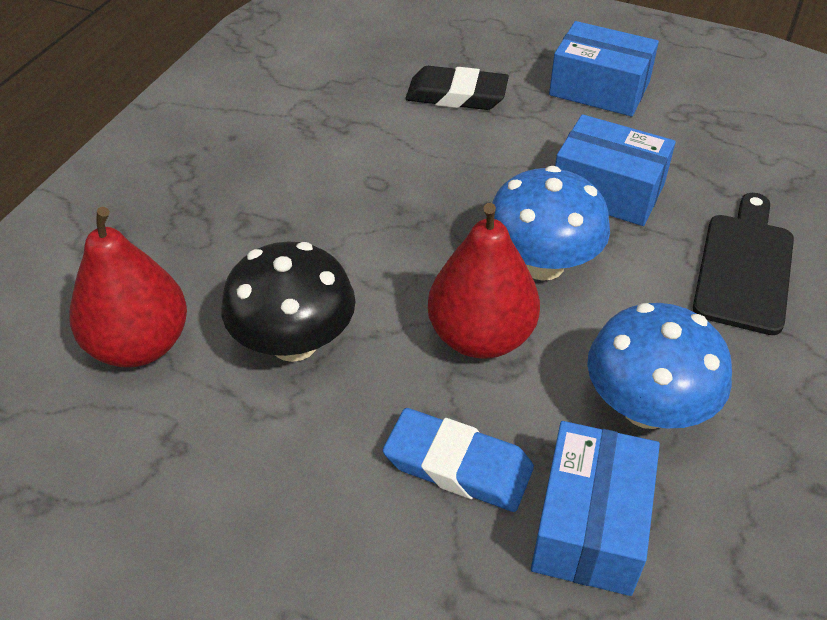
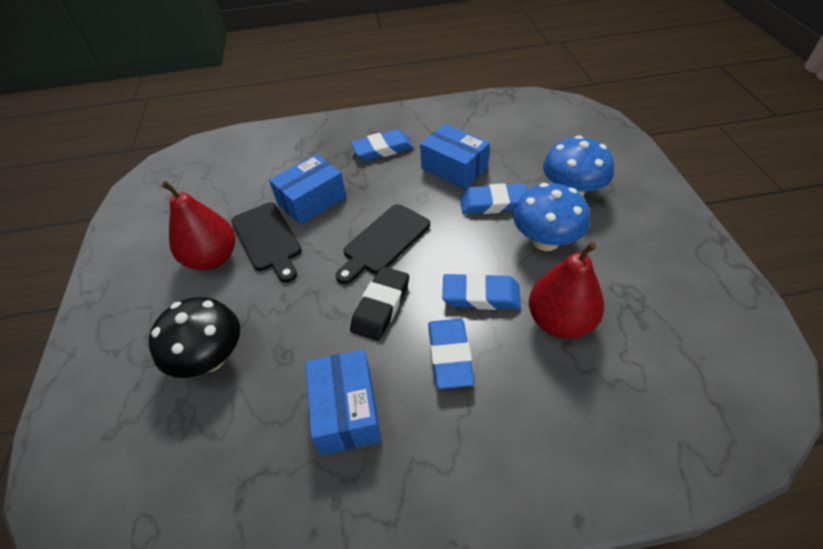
black cutting board: 1 -> 2
blue eraser: 1 -> 4

